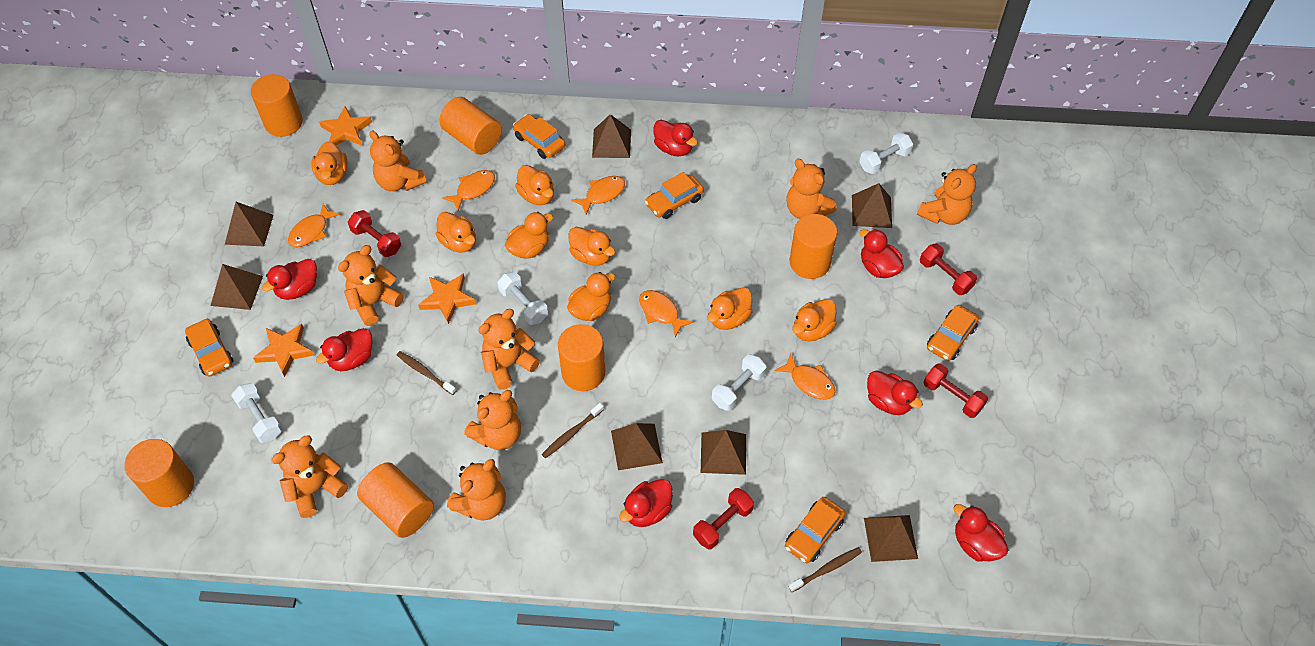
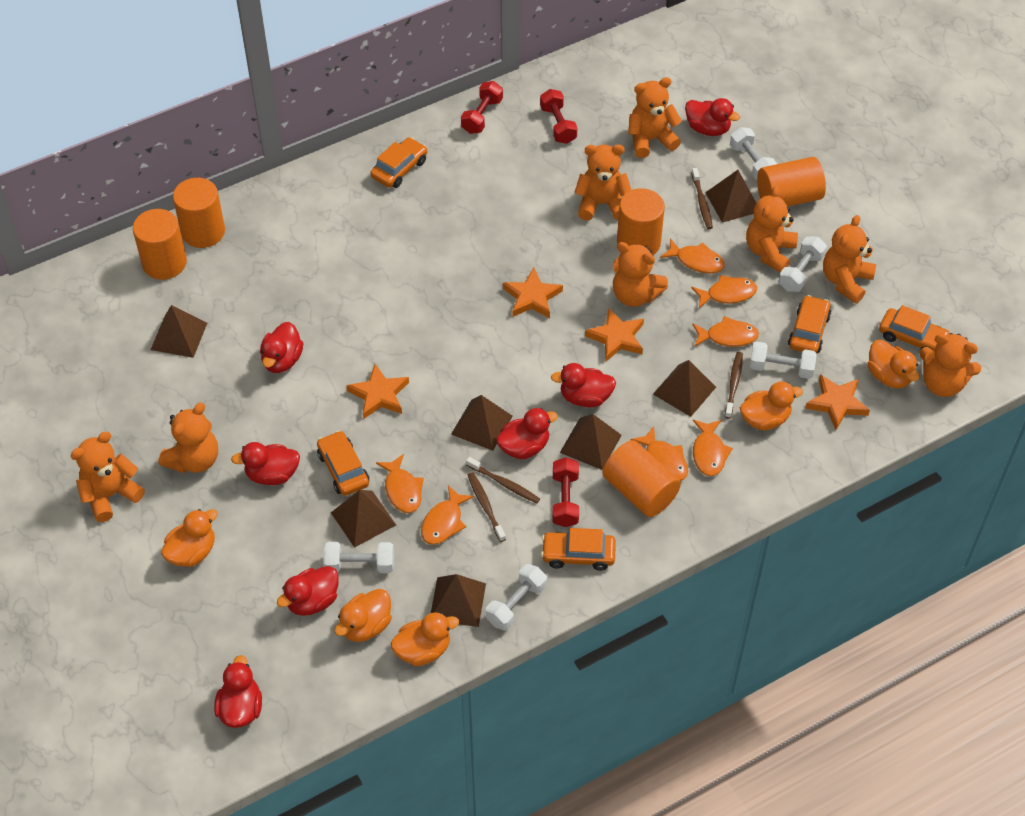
brown toothbrush: 3 -> 4
orange cylinder: 6 -> 5
orange duck: 8 -> 5
orange fish: 5 -> 7
orange star: 3 -> 4
red dumbbell: 4 -> 3
white dumbbell: 4 -> 5

